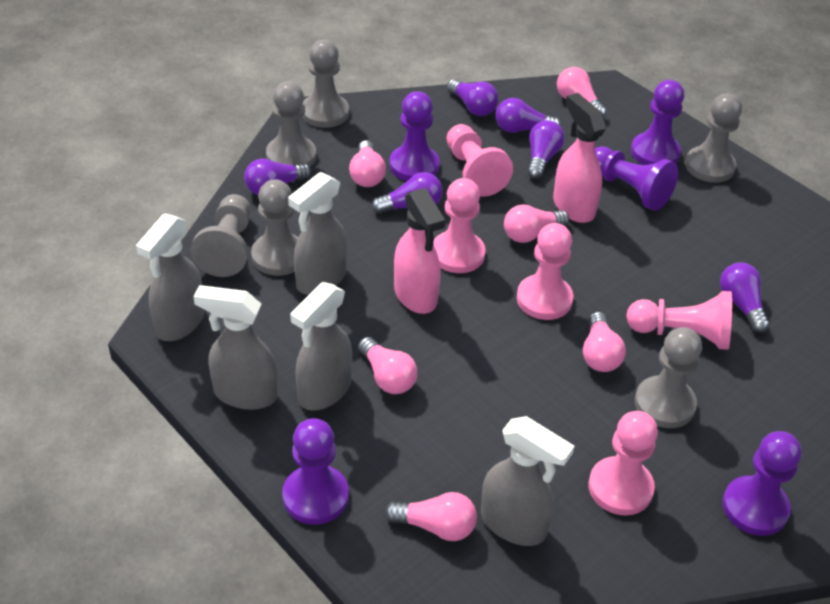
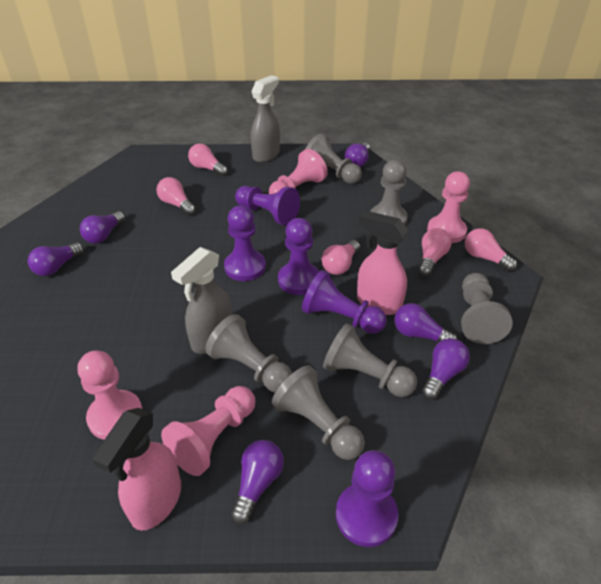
grey spray bottle: 5 -> 2
pink light bulb: 6 -> 5
pink pawn: 5 -> 4

